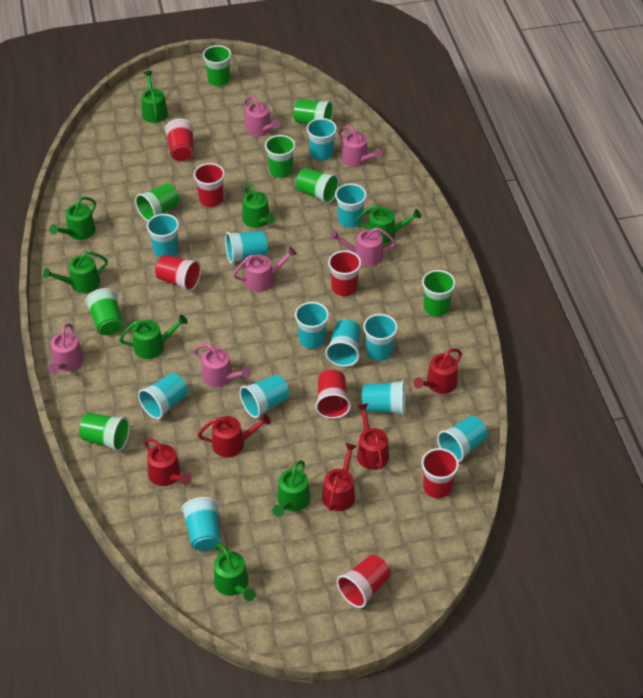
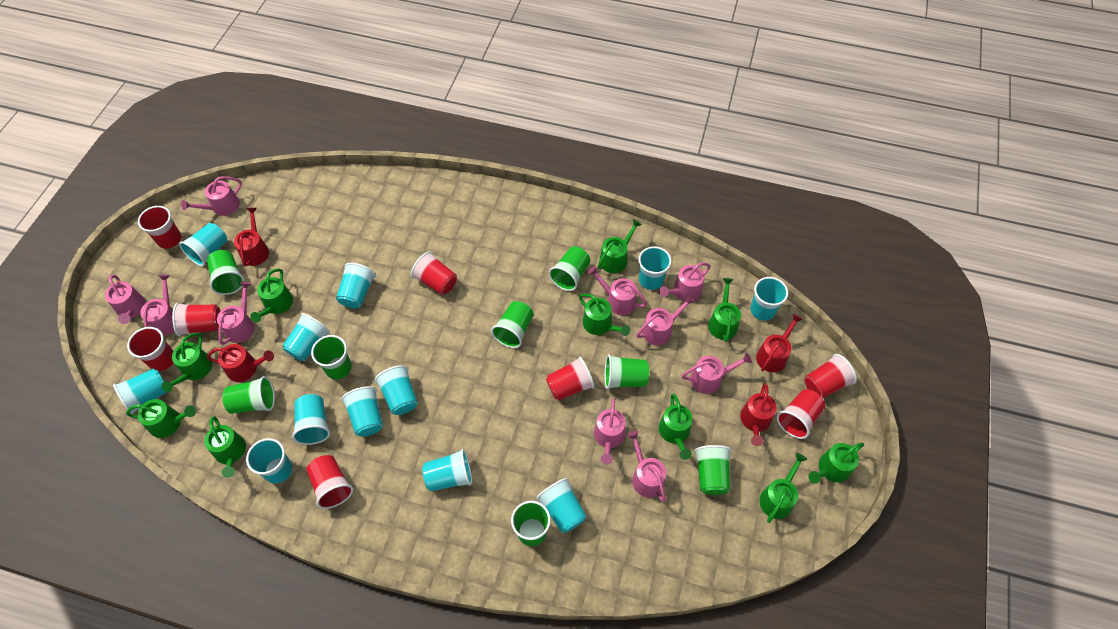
green watering can: 8 -> 10
pink watering can: 6 -> 10
red cup: 7 -> 8
red watering can: 5 -> 4

